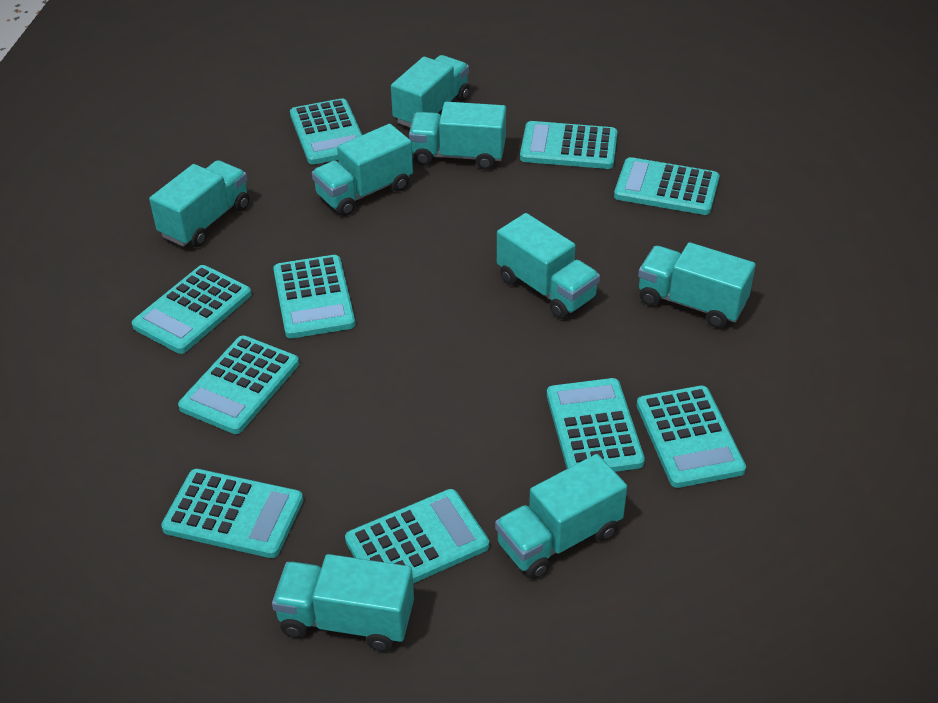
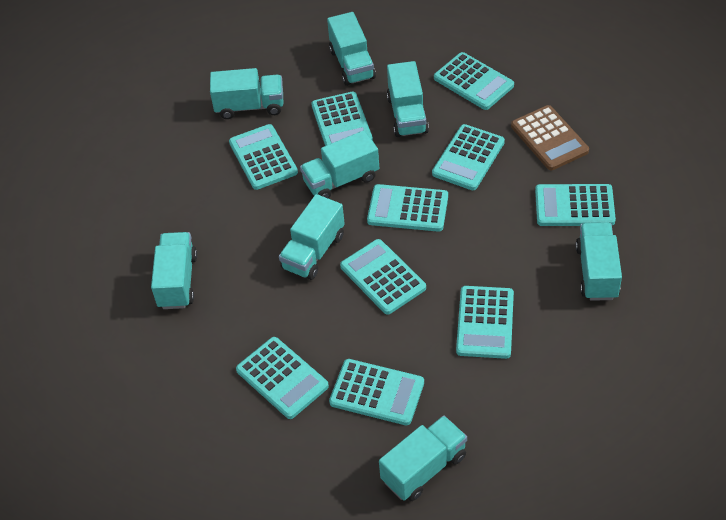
brown calculator: 0 -> 1

